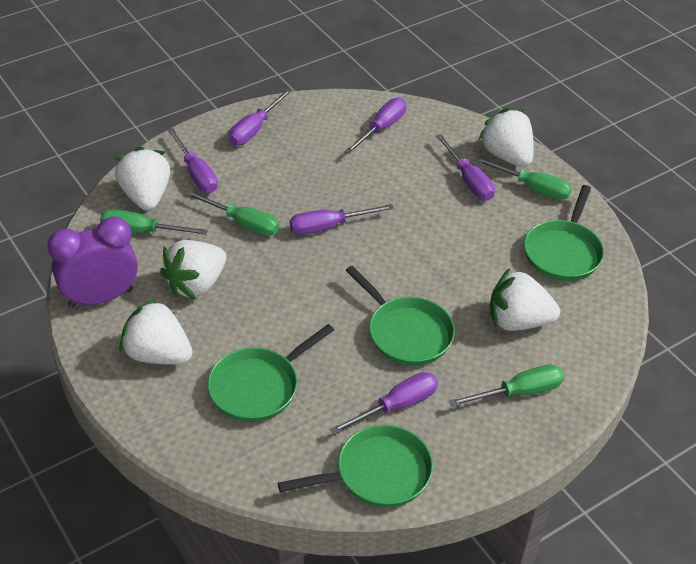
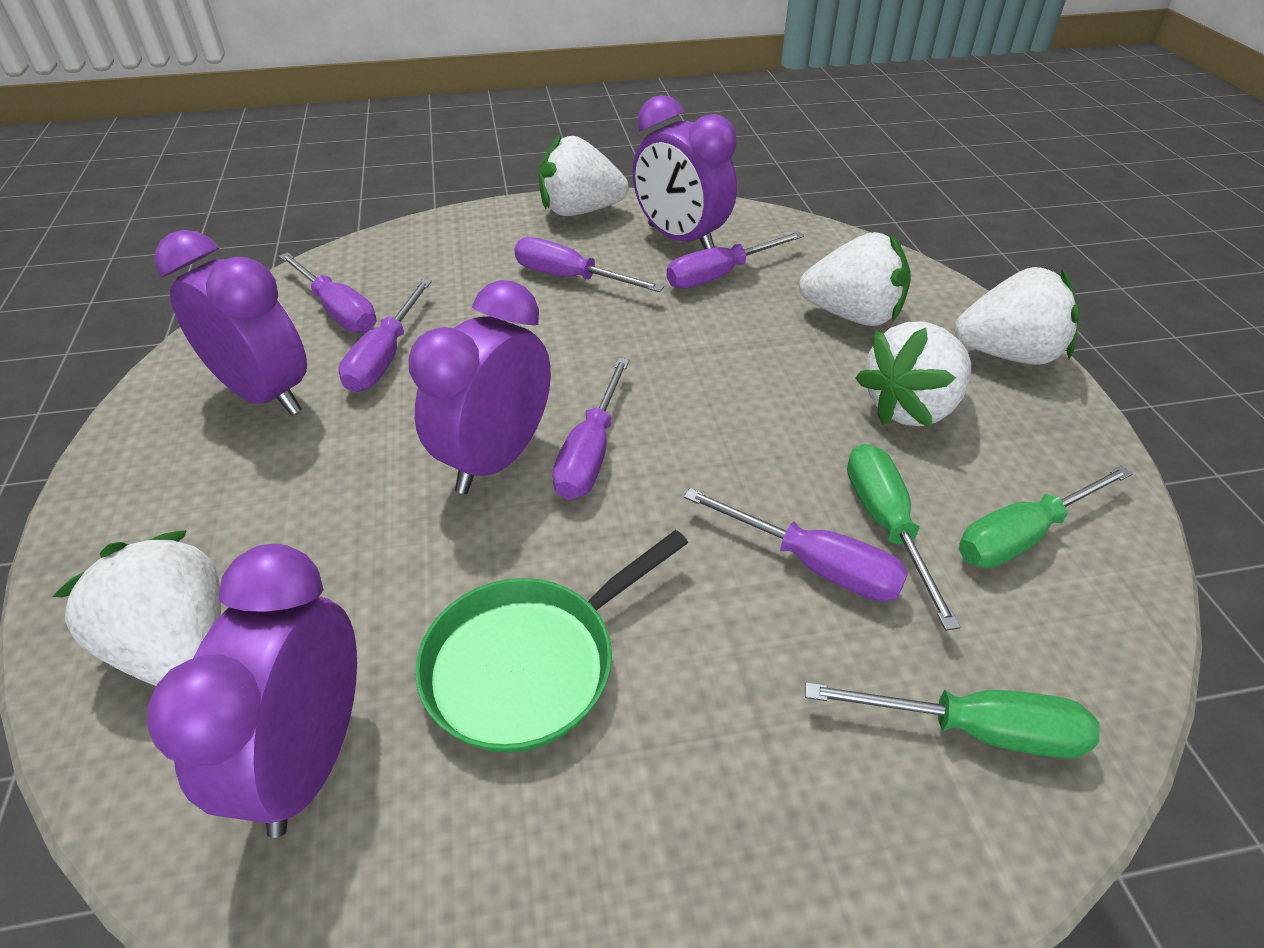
green pan: 4 -> 1
green screwdriver: 4 -> 3
purple clock: 1 -> 4

